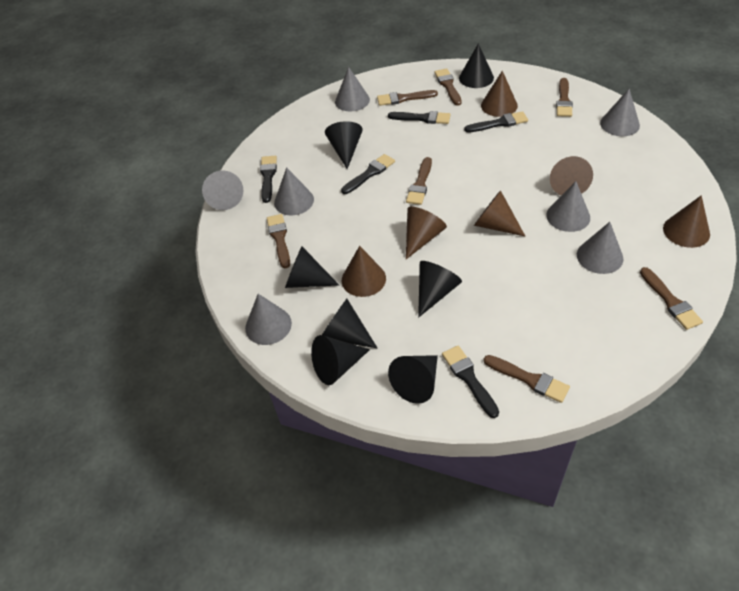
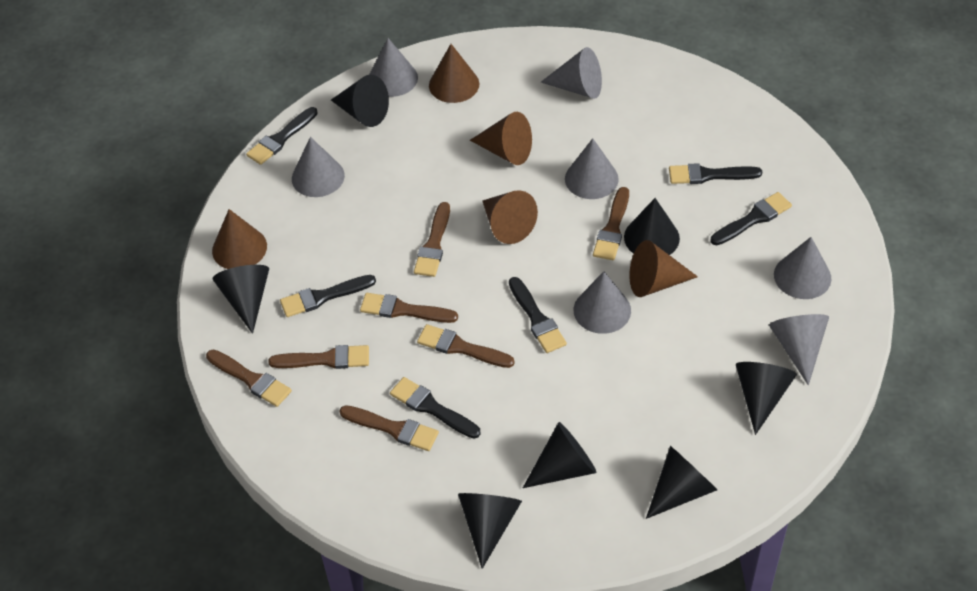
black brush: 5 -> 6
brown cone: 6 -> 5

